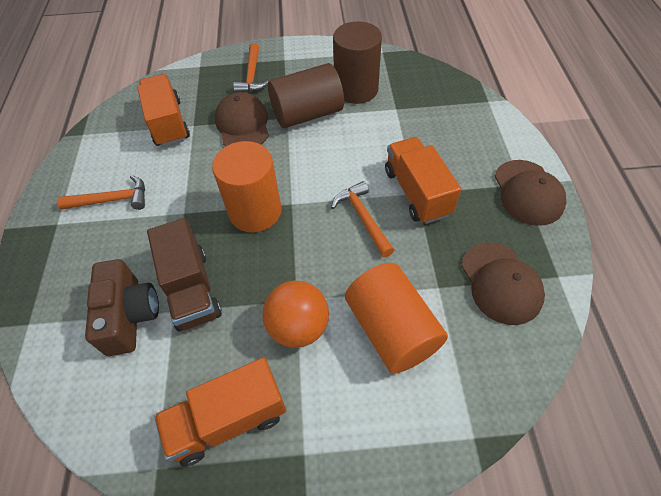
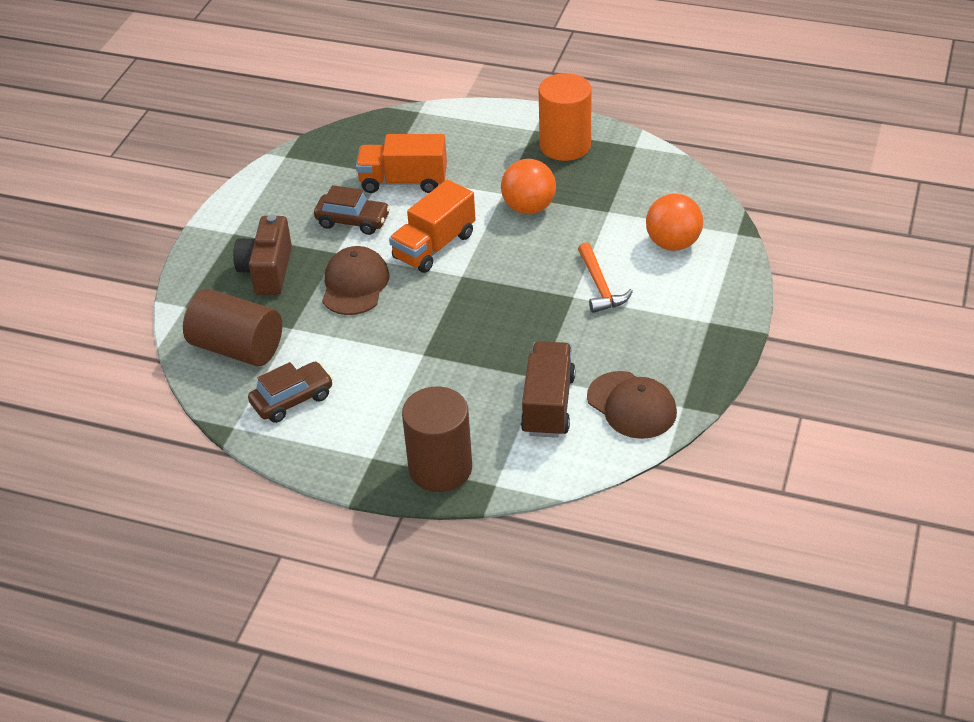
brown cap: 3 -> 2
brown car: 0 -> 2
orange ball: 1 -> 2
orange cylinder: 2 -> 1
orange hammer: 3 -> 1
orange truck: 3 -> 2

